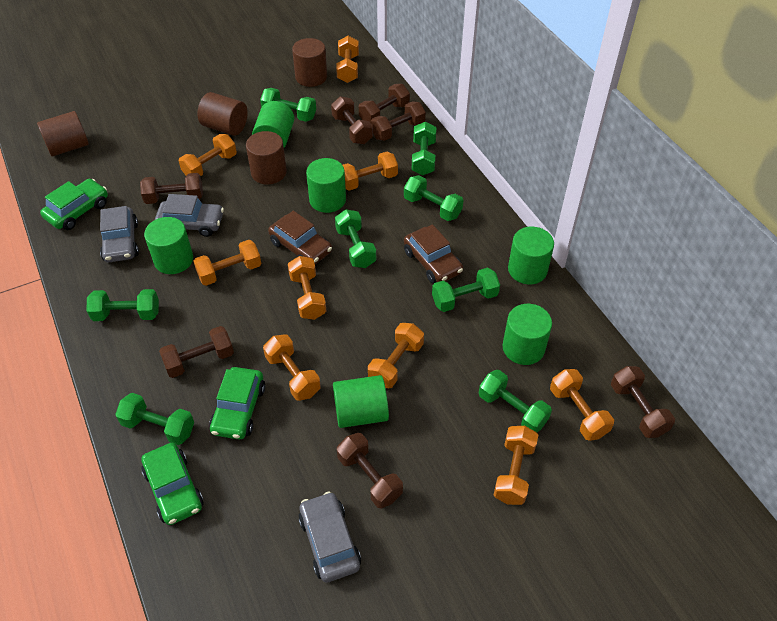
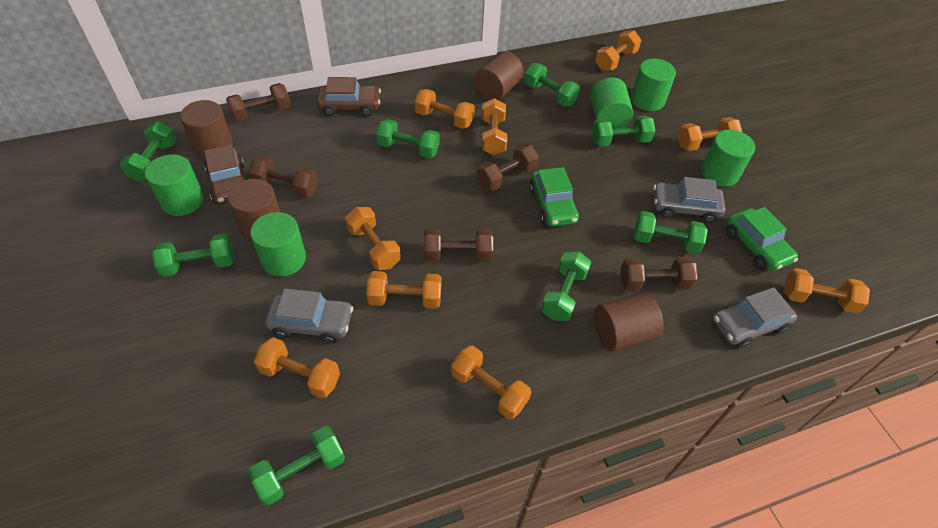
brown dumbbell: 7 -> 5
green car: 3 -> 2
green cylinder: 6 -> 5

